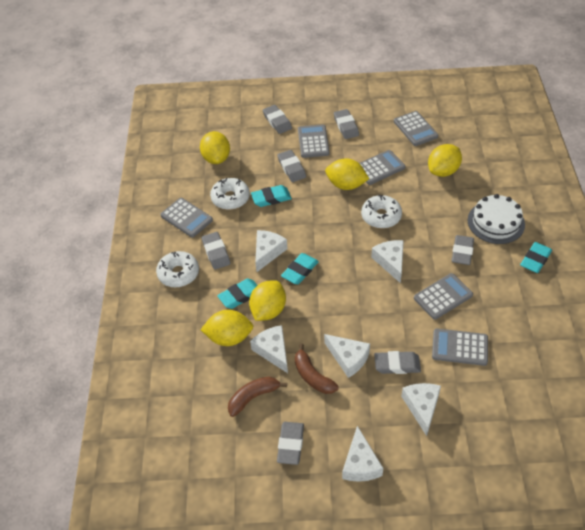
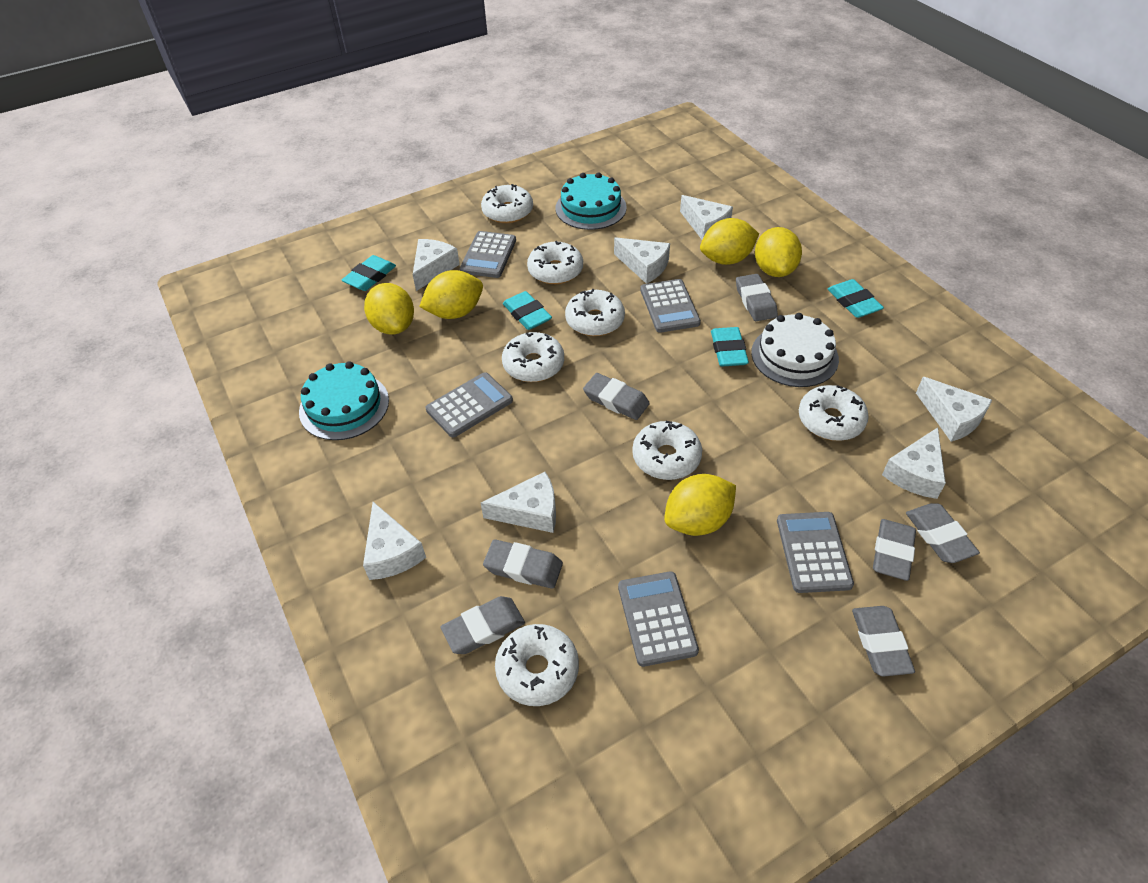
brown banana: 2 -> 0
grey calculator: 6 -> 5
turquoise cake: 0 -> 2
white cheese: 6 -> 7
white donut: 3 -> 7

